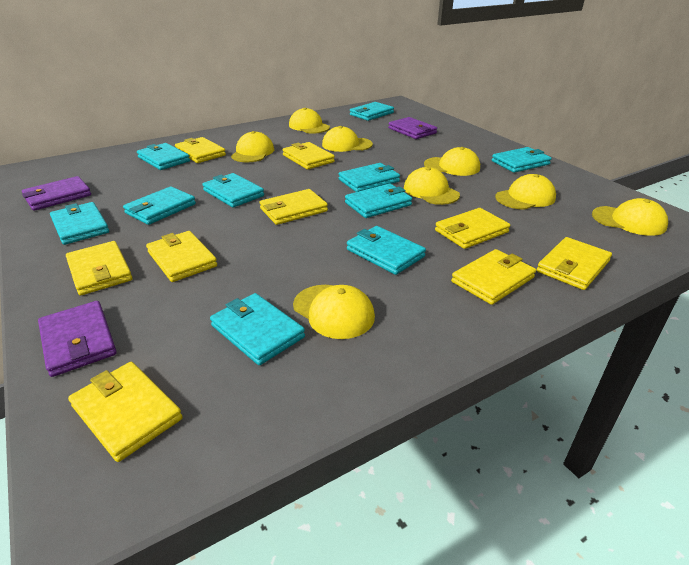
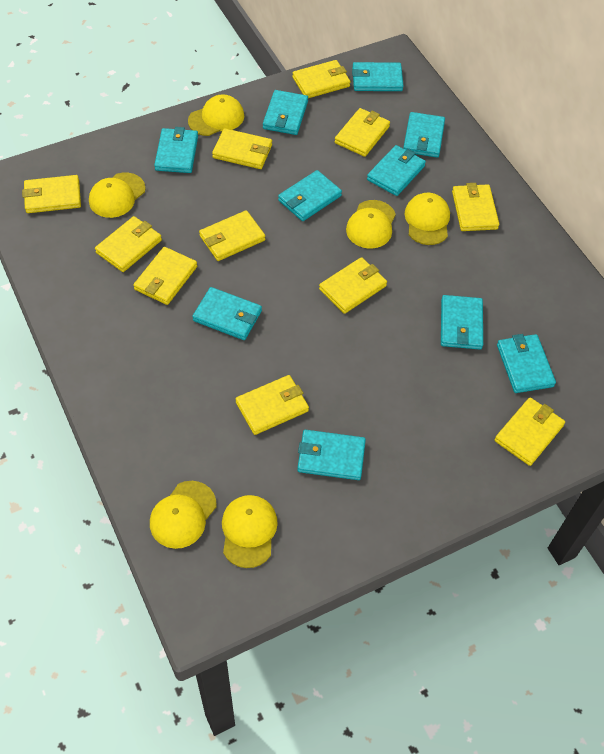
purple wallet: 3 -> 0
yellow cap: 8 -> 6
yellow wallet: 9 -> 11

